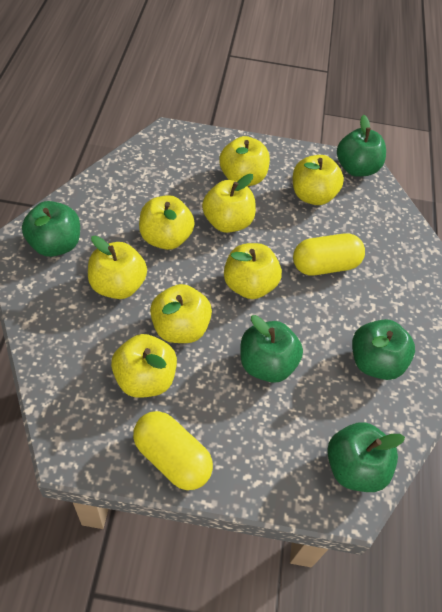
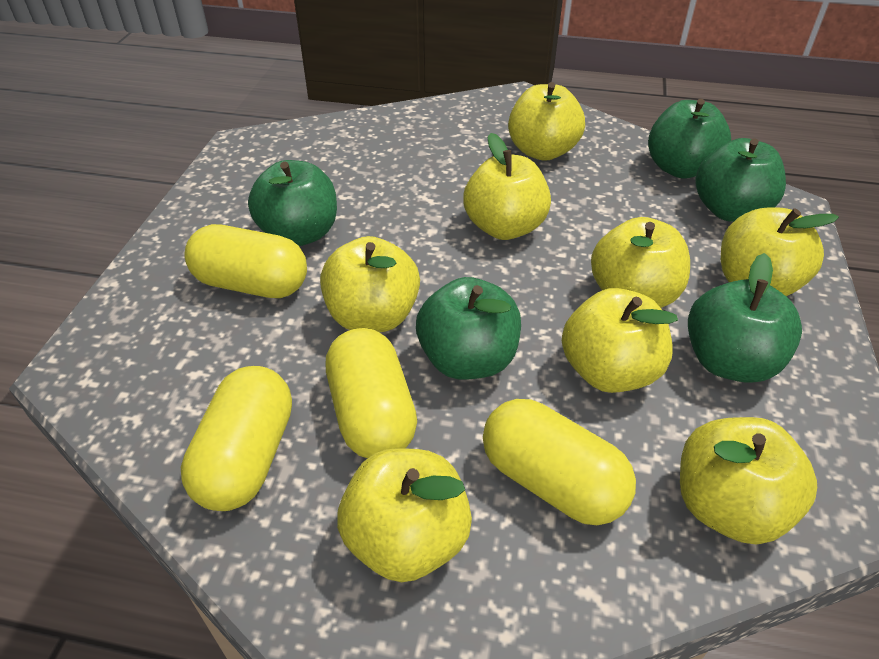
yellow capsule: 2 -> 4

